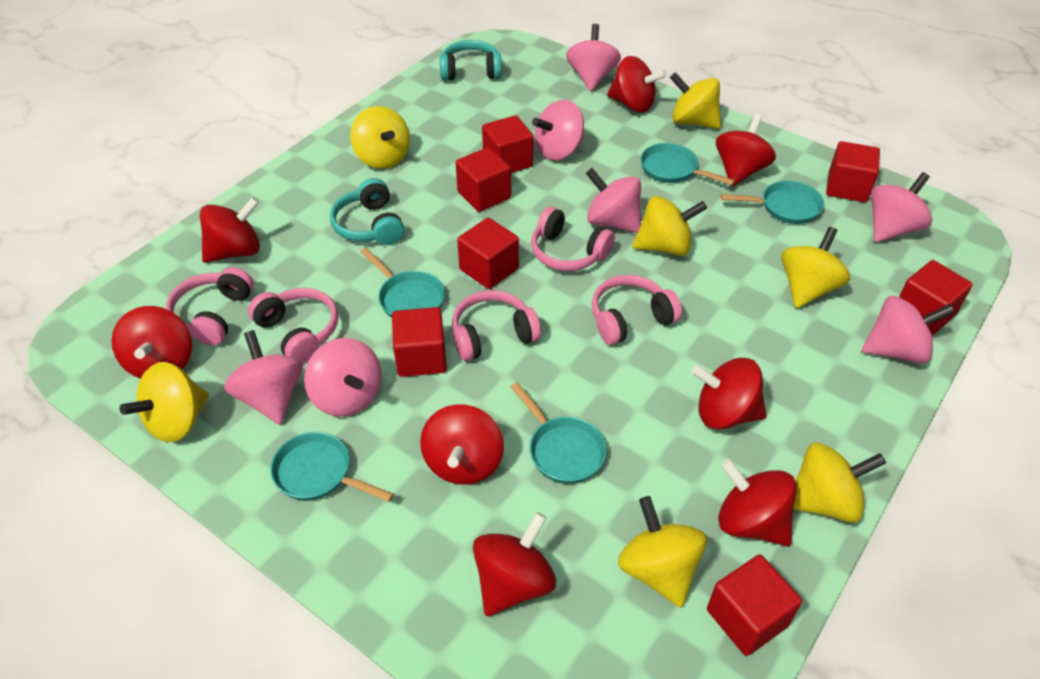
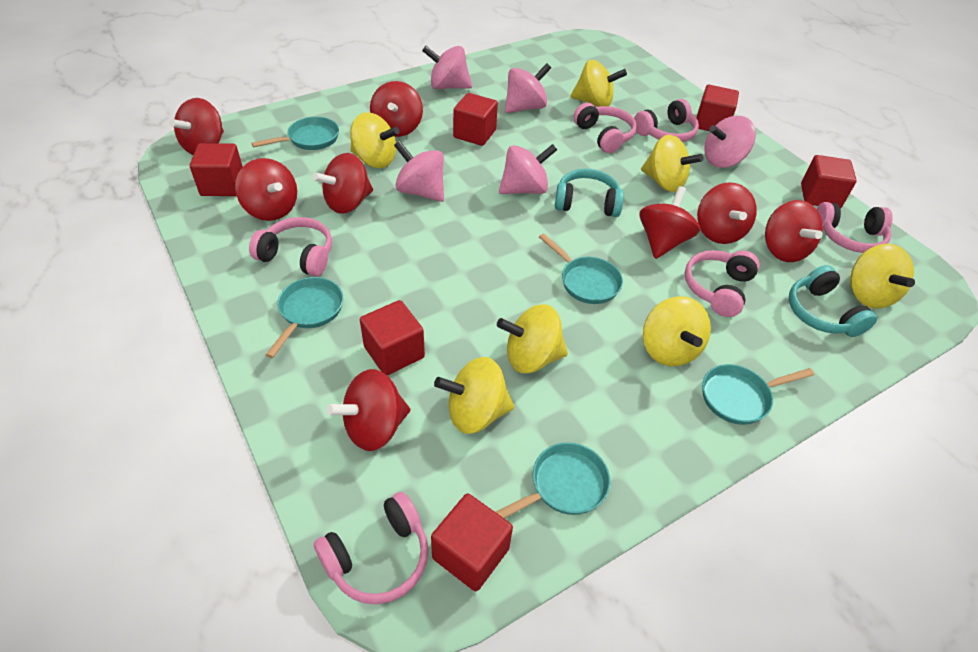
pink headphones: 5 -> 6
pink spinning top: 7 -> 5
red cube: 7 -> 6

